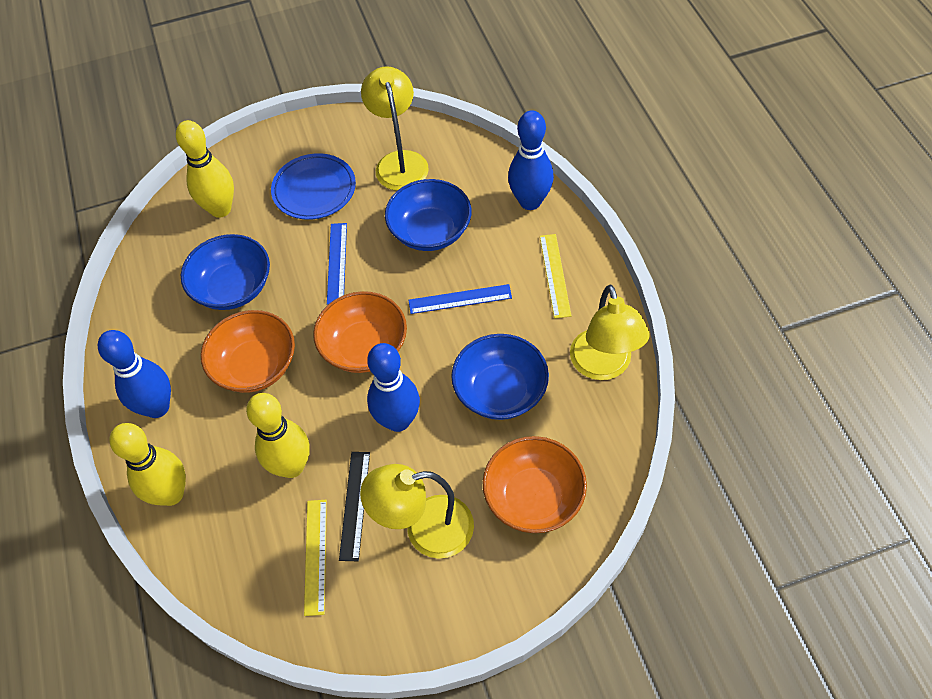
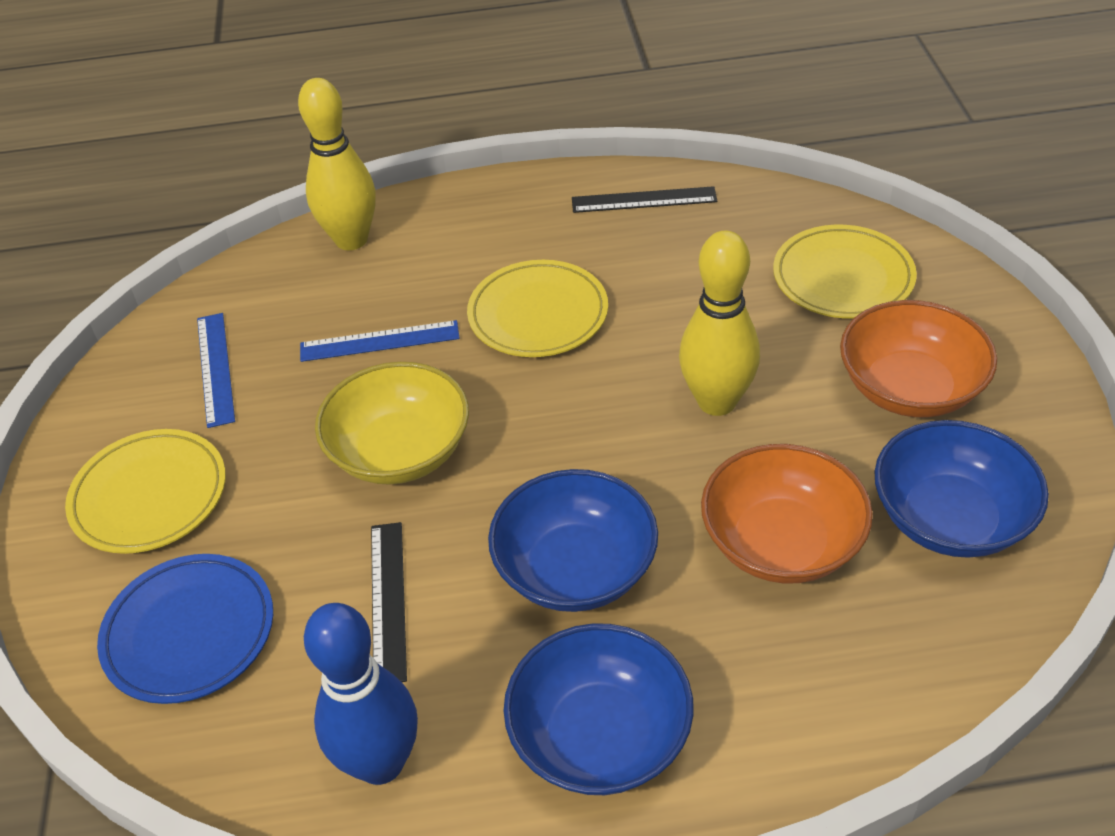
black ruler: 1 -> 2
blue bowling pin: 3 -> 1
orange bowl: 3 -> 2
yellow bowl: 0 -> 1
yellow bowling pin: 3 -> 2
yellow lamp: 3 -> 0
yellow plate: 0 -> 3
yellow ruler: 2 -> 0

